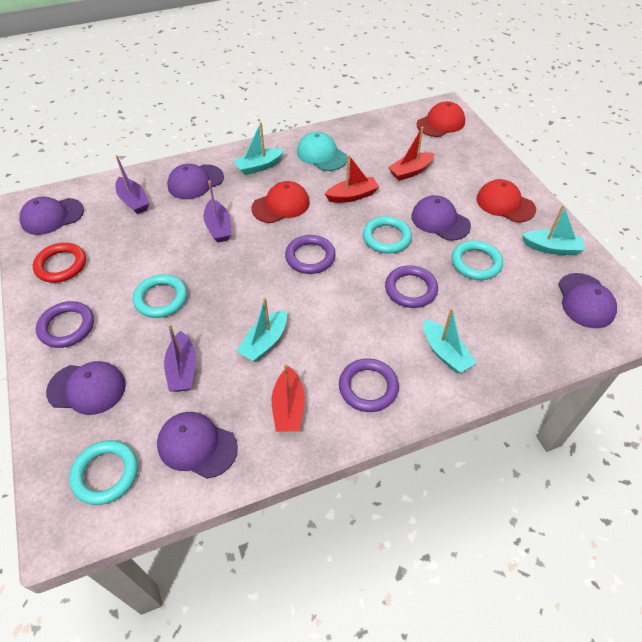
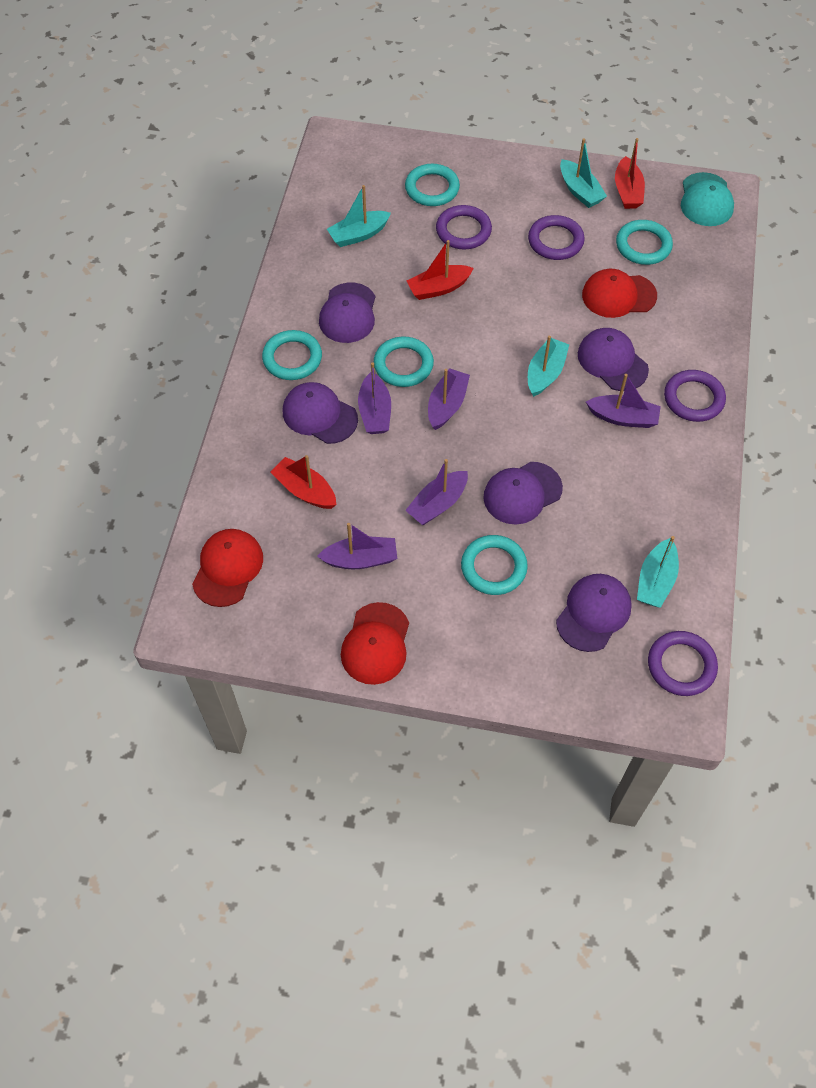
purple boat: 3 -> 5
purple cap: 6 -> 5
red ring: 1 -> 0
turquoise ring: 4 -> 5

